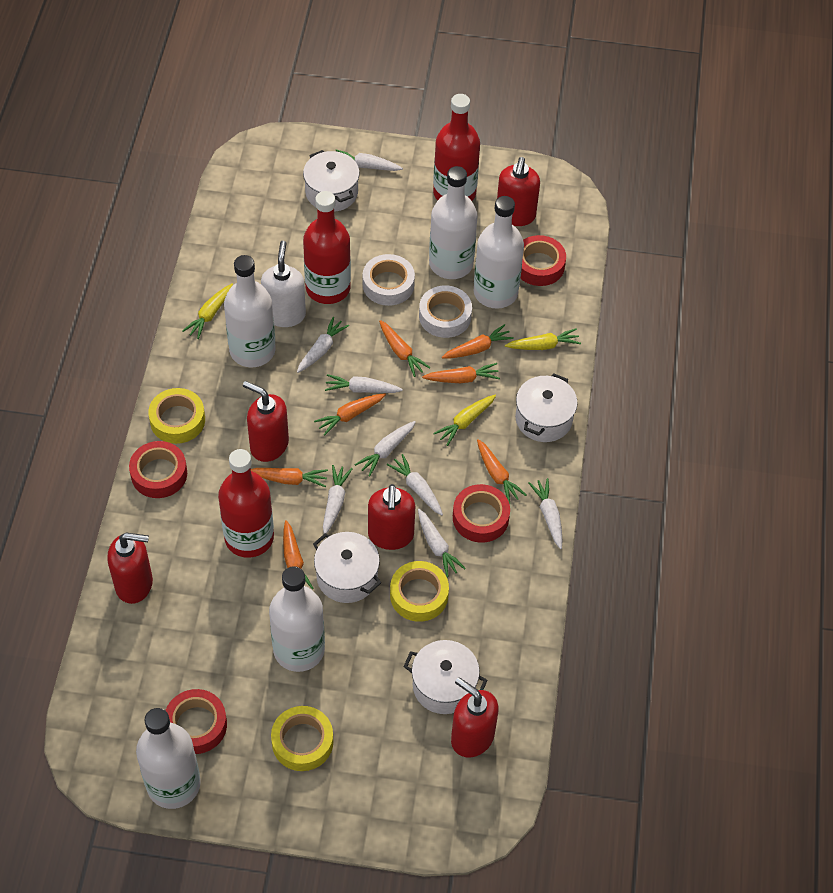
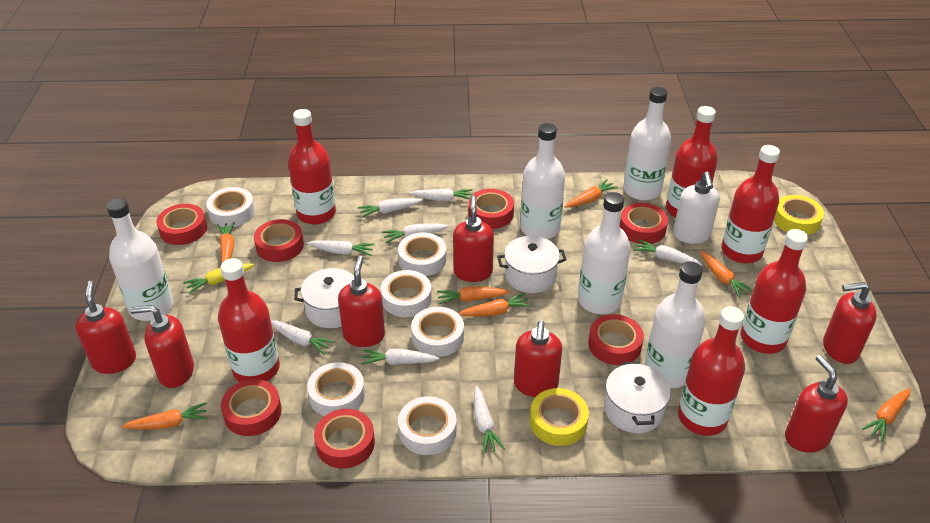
red bottle: 3 -> 6
red soap dispenser: 5 -> 7
red tape: 4 -> 7
white pot: 4 -> 3
white tape: 2 -> 6
yellow carrot: 3 -> 1
yellow tape: 3 -> 2

